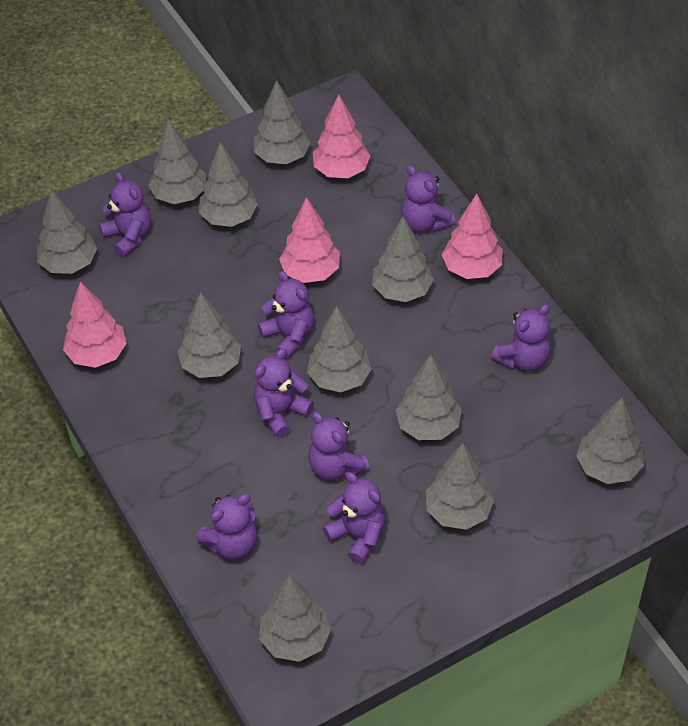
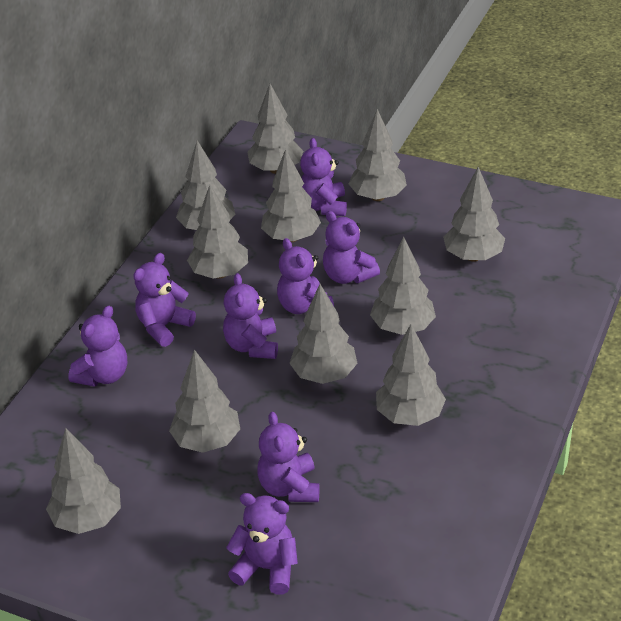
pink tree: 4 -> 0

